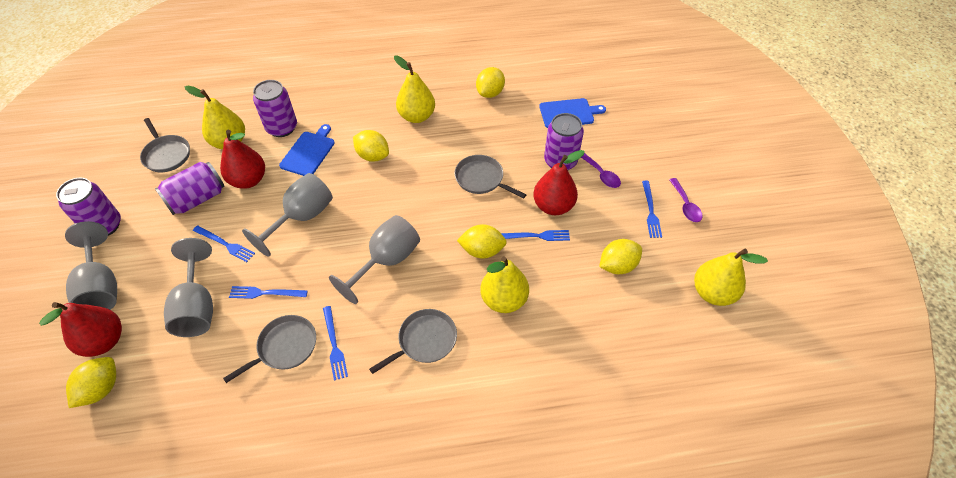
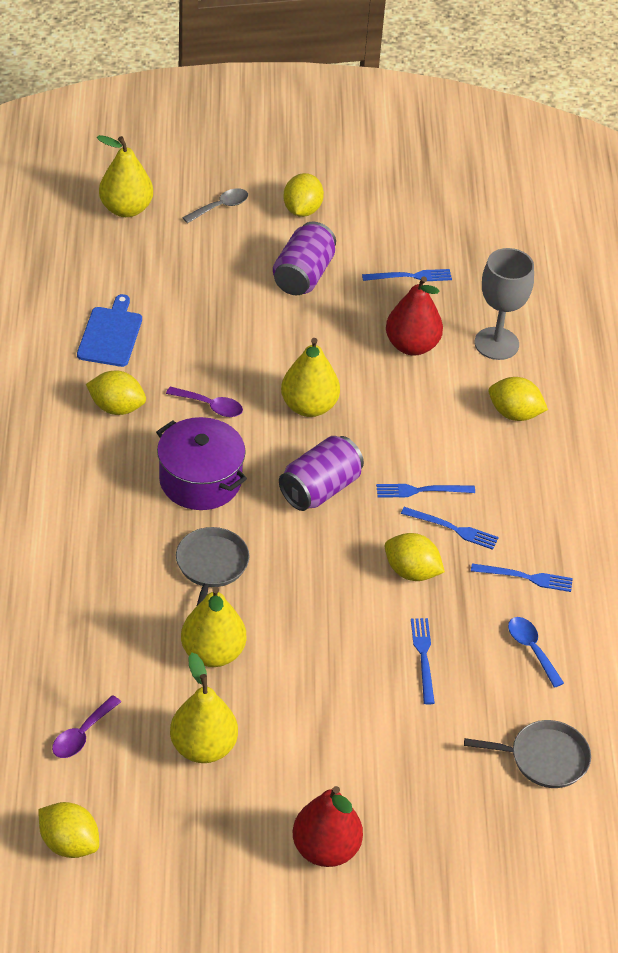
blue cutting board: 2 -> 1
blue spoon: 0 -> 1
grey goblet: 4 -> 1
grey pan: 4 -> 2
grey spoon: 0 -> 1
purple can: 4 -> 2
purple pot: 0 -> 1
red pear: 3 -> 2

